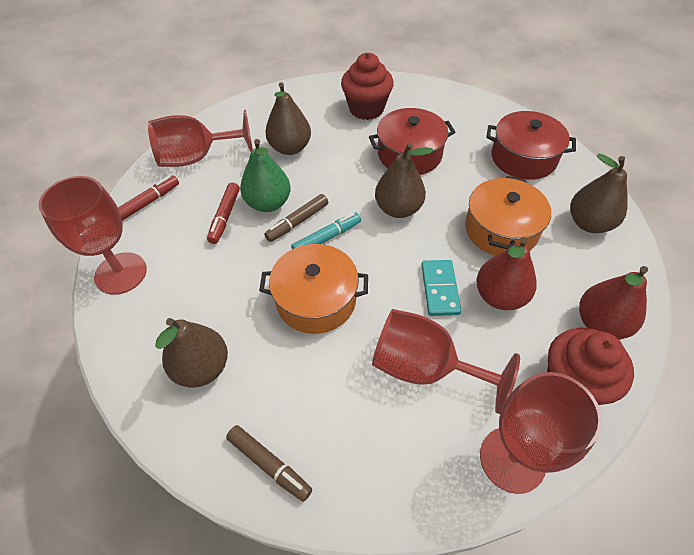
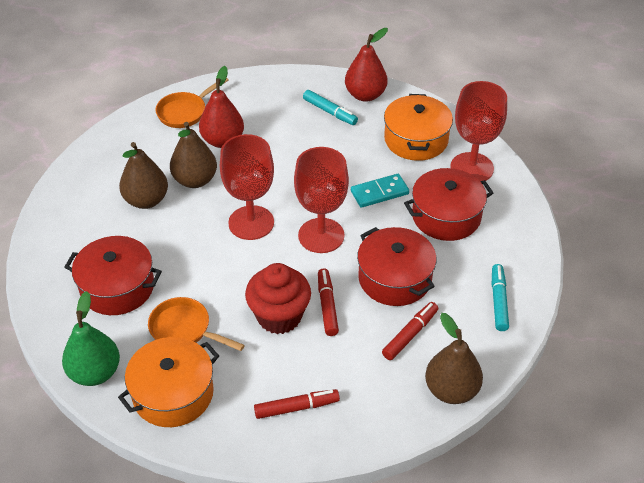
brown marker: 2 -> 0
brown pear: 4 -> 3
orange pan: 0 -> 2
red cupcake: 2 -> 1
red goblet: 4 -> 3
red marker: 2 -> 3
red pot: 2 -> 3
turquoise marker: 1 -> 2

